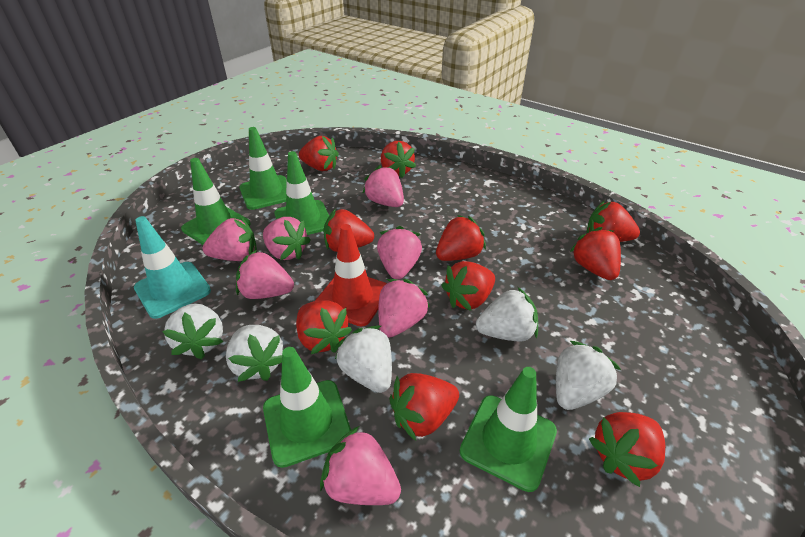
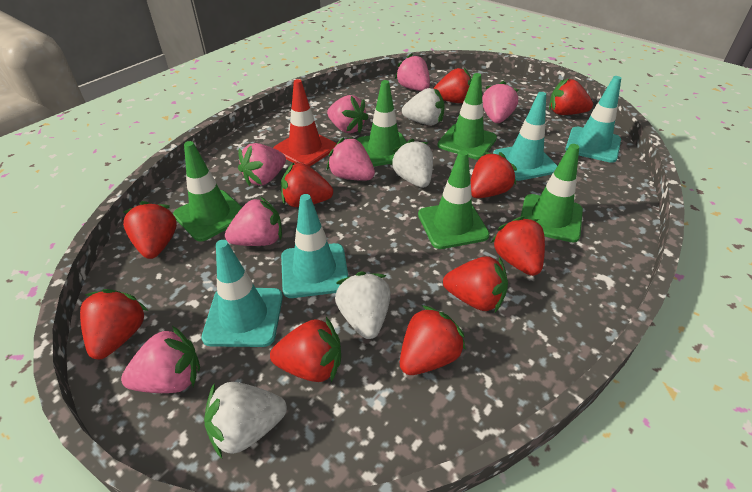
turquoise traffic cone: 1 -> 4
white strawberry: 5 -> 4

